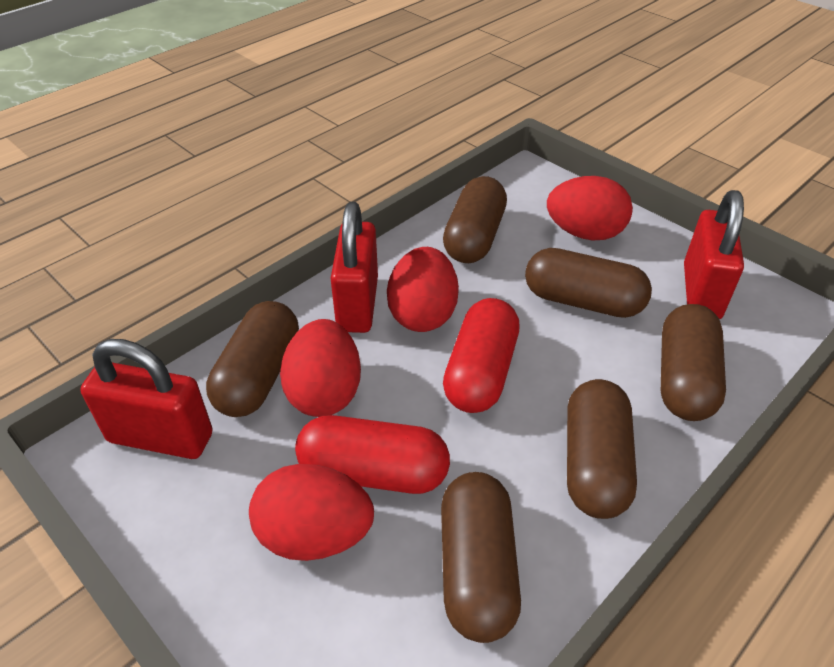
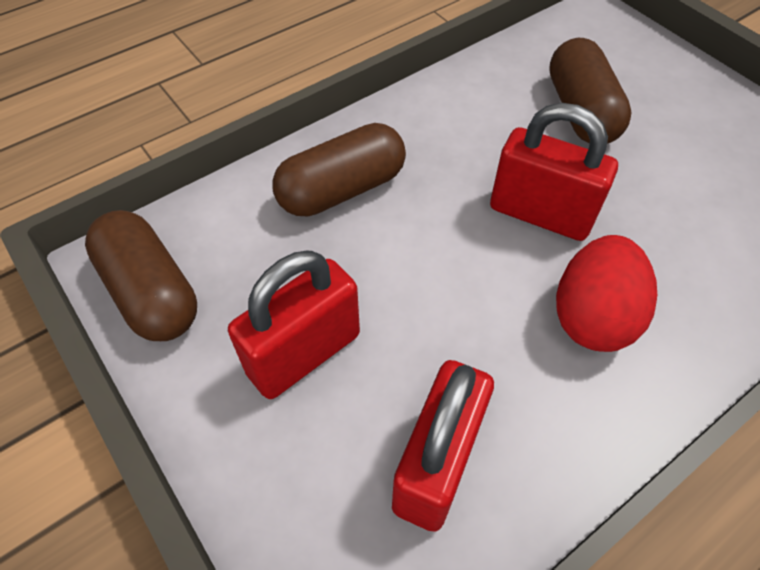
brown capsule: 6 -> 3
red capsule: 2 -> 0
red egg: 4 -> 1

